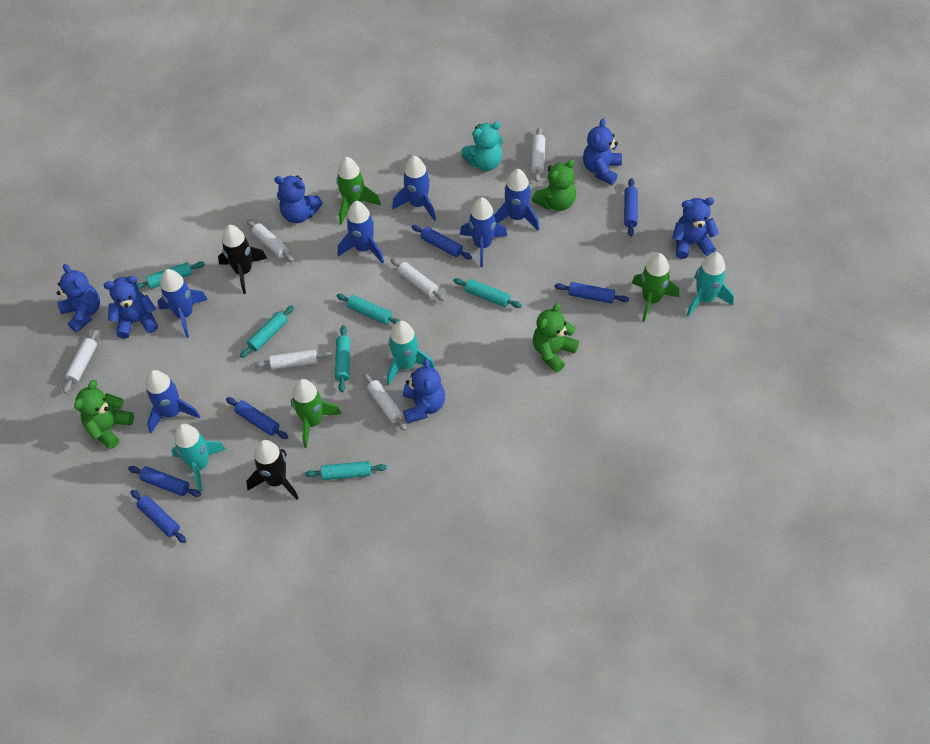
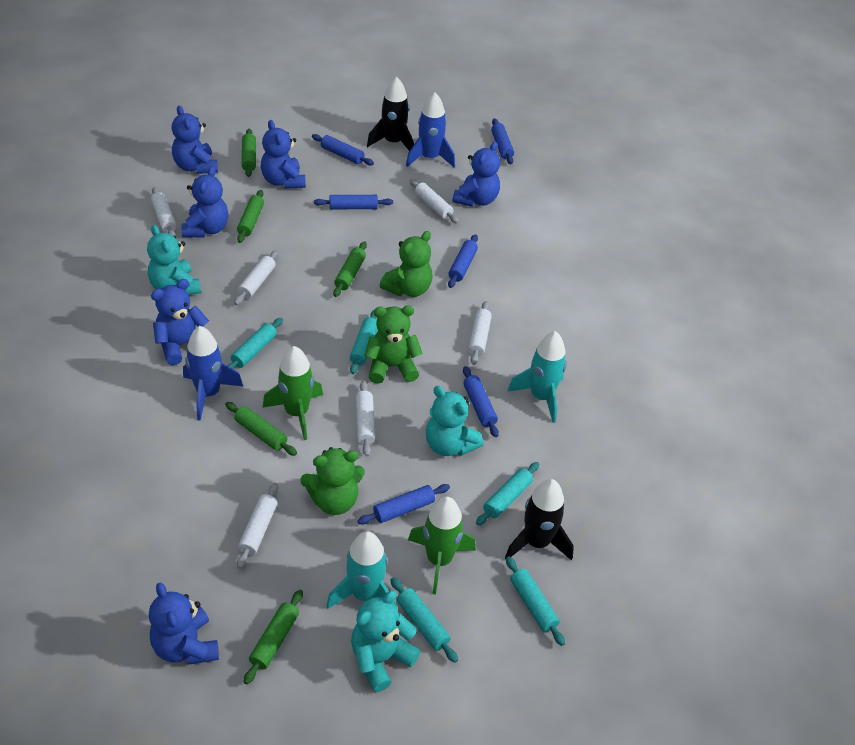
blue rocket: 6 -> 2
green rocket: 3 -> 2
green rolling pin: 0 -> 5
turquoise rocket: 3 -> 2
turquoise rolling pin: 6 -> 5
turquoise teddy bear: 1 -> 3

